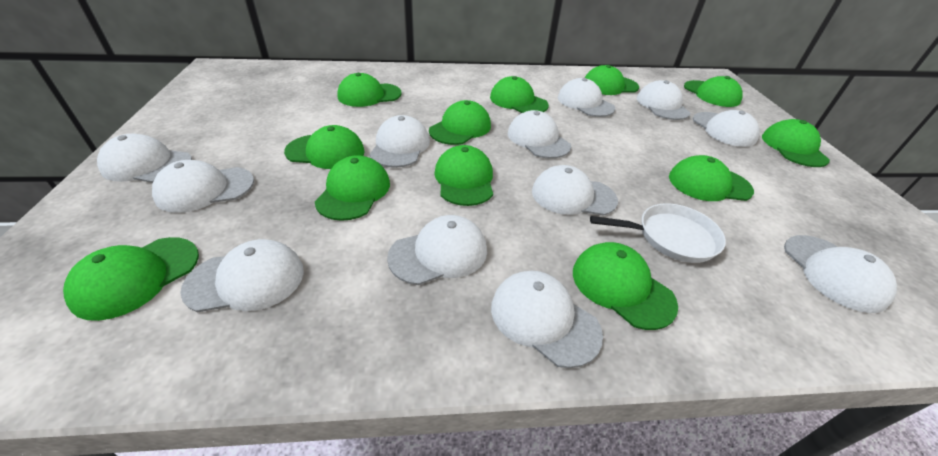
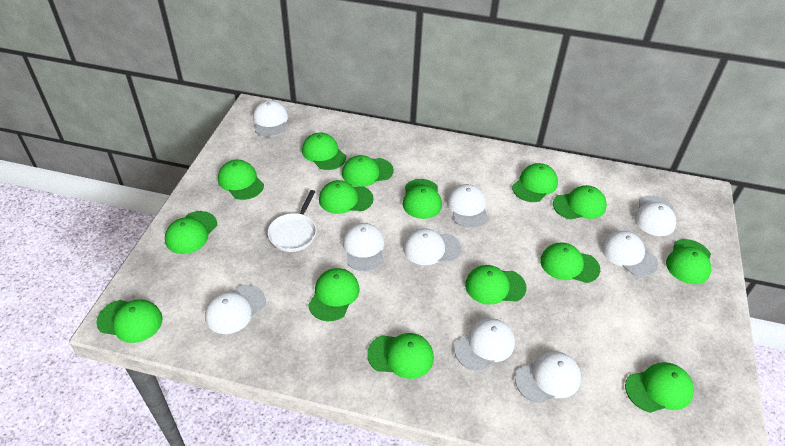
green cap: 12 -> 15
white cap: 12 -> 9

